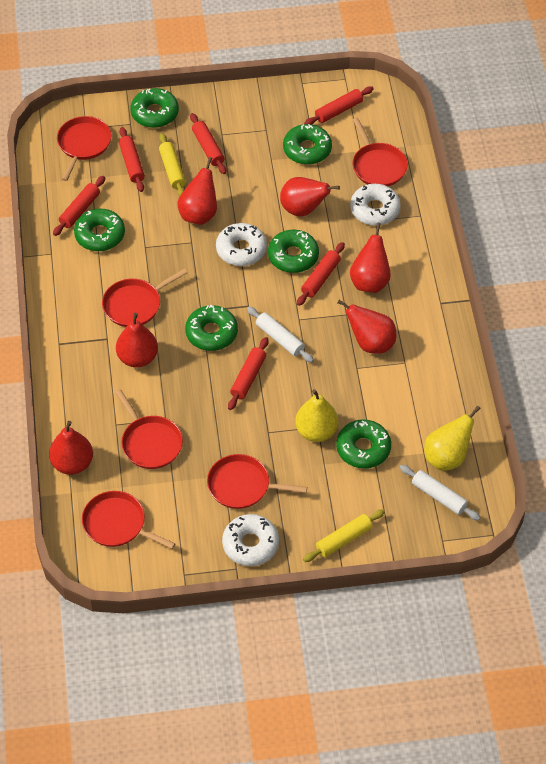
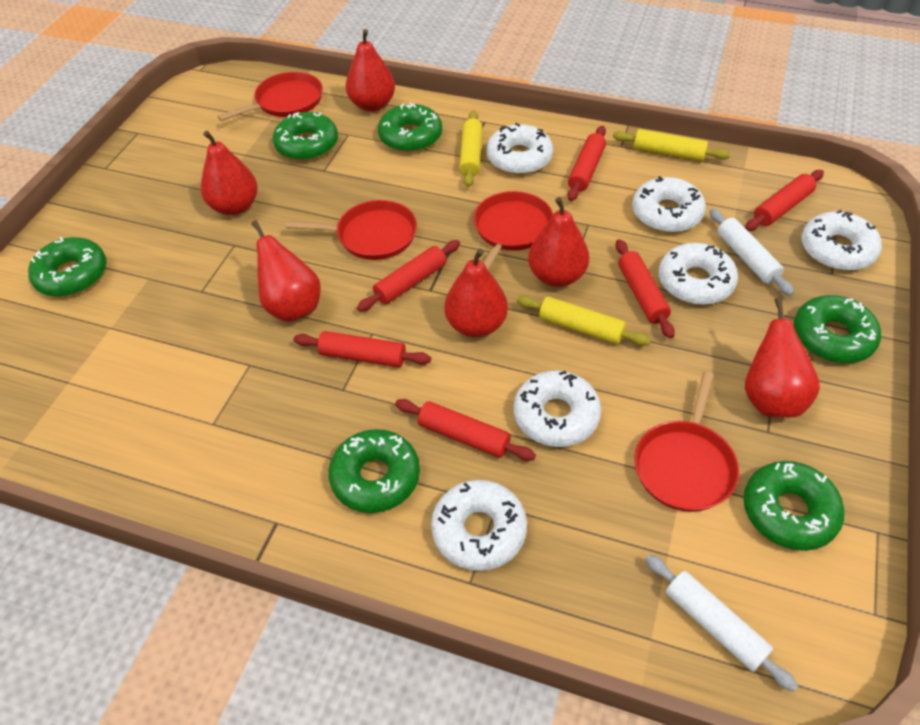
red pan: 6 -> 4
white donut: 3 -> 6
yellow pear: 2 -> 0
yellow rolling pin: 2 -> 3

